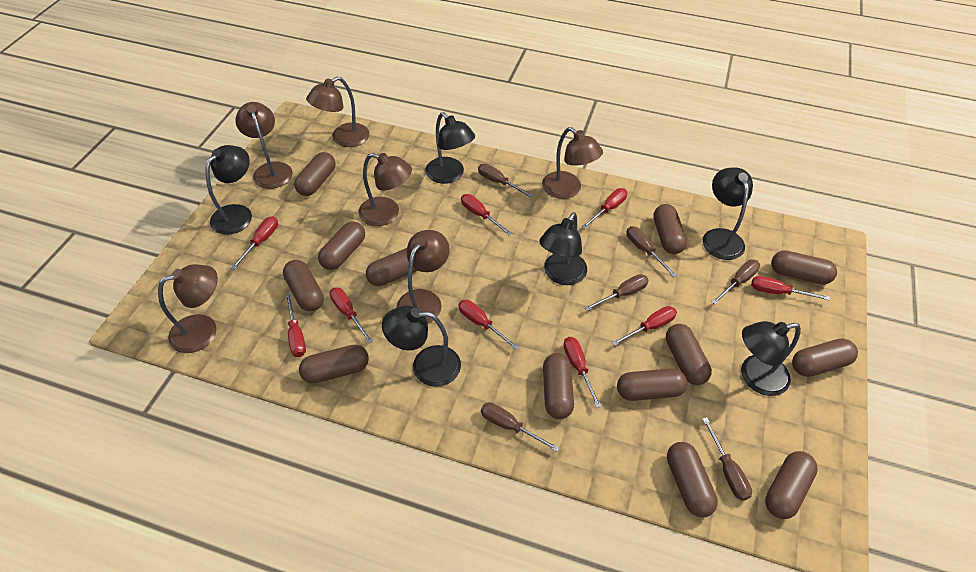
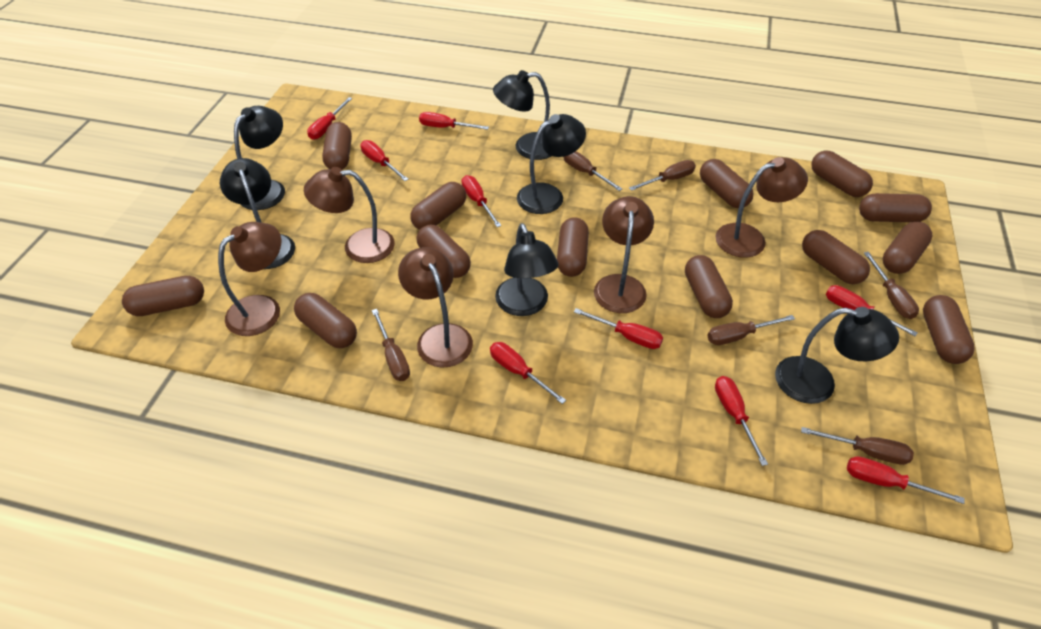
brown lamp: 6 -> 5

